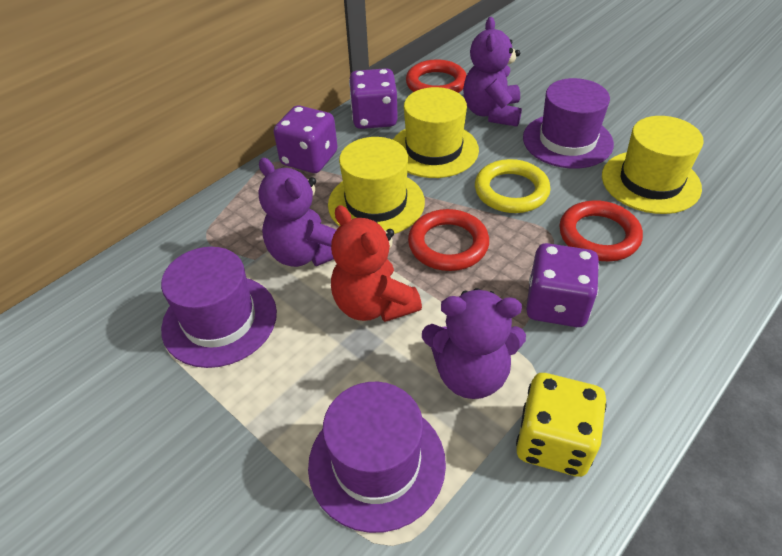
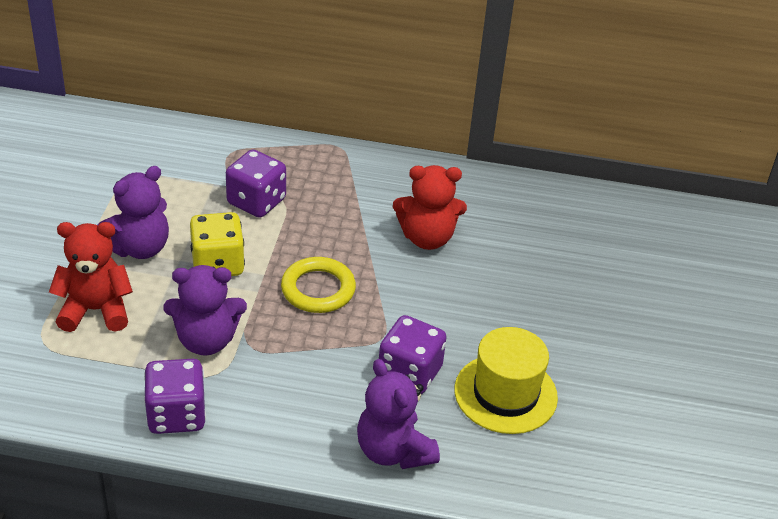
purple hat: 3 -> 0
red ring: 3 -> 0
red teddy bear: 1 -> 2
yellow hat: 3 -> 1

